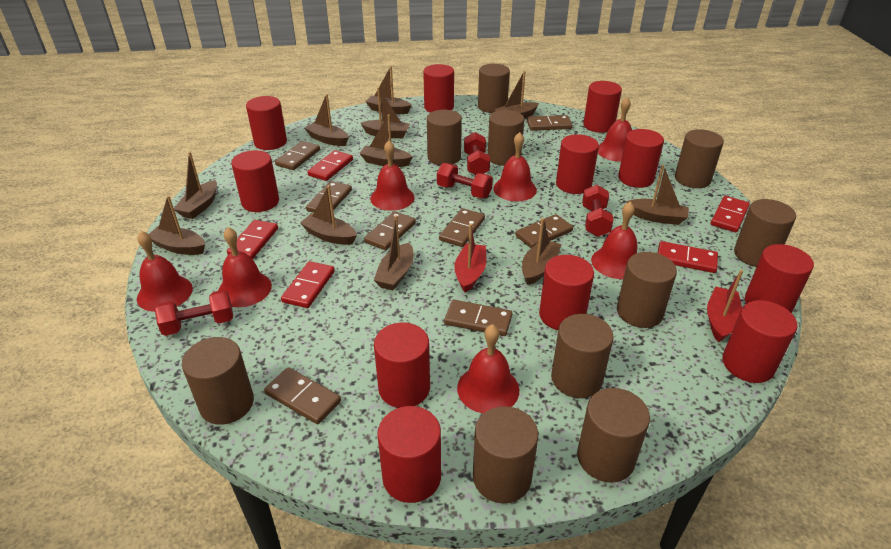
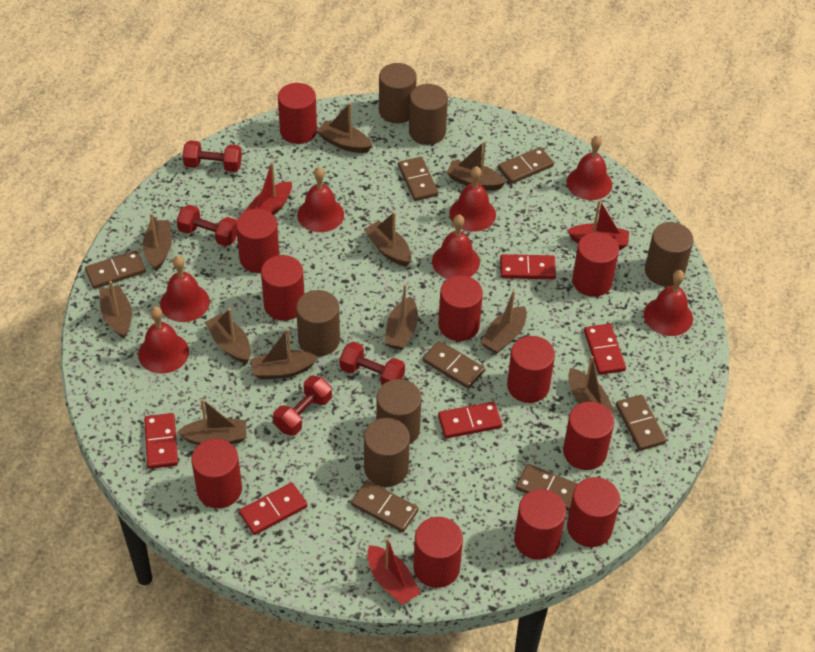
brown cylinder: 10 -> 6
brown domino: 8 -> 7
red boat: 2 -> 3

